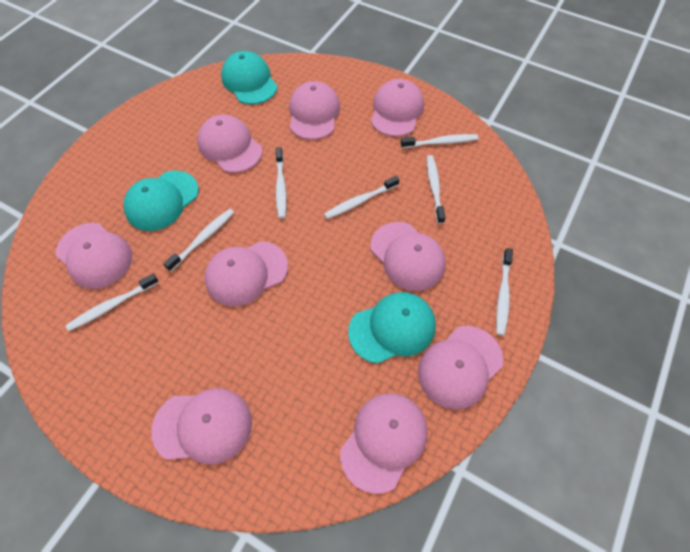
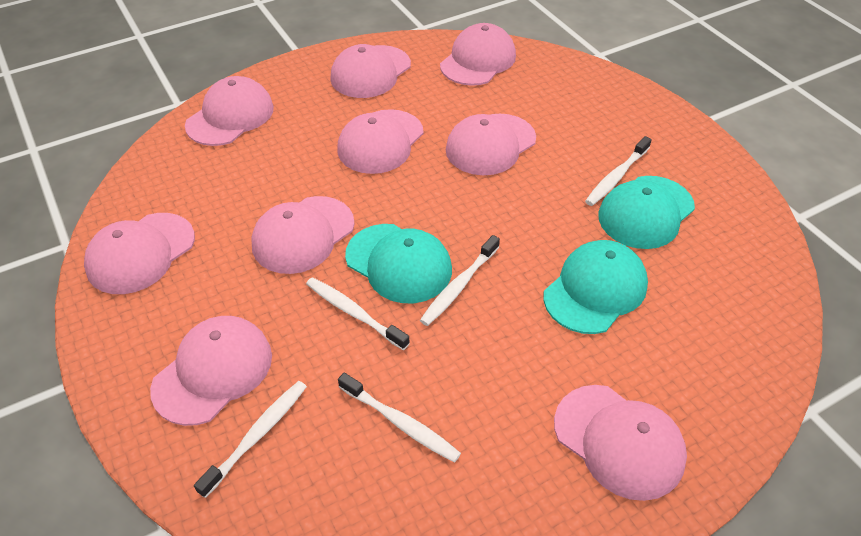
white toothbrush: 7 -> 5

